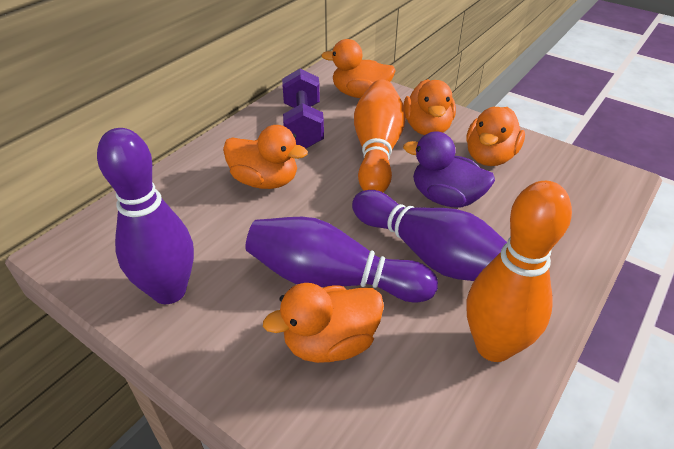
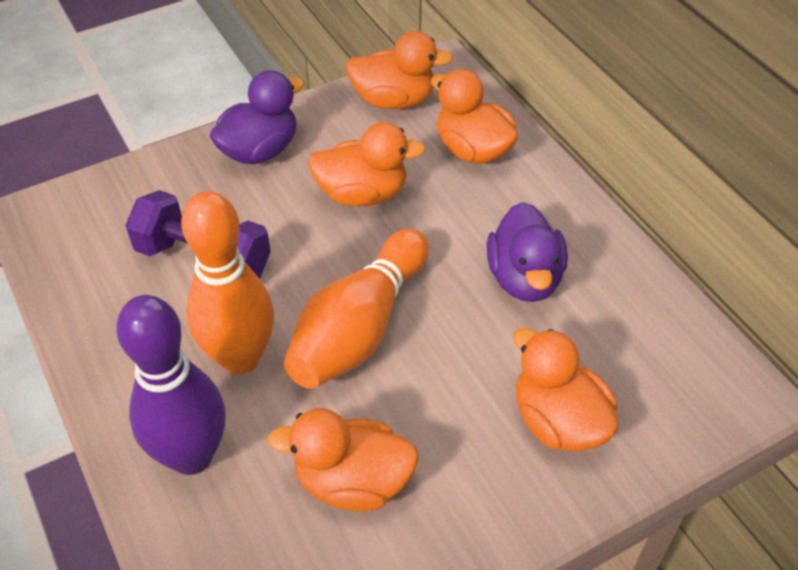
purple bowling pin: 3 -> 1
purple duck: 1 -> 2

